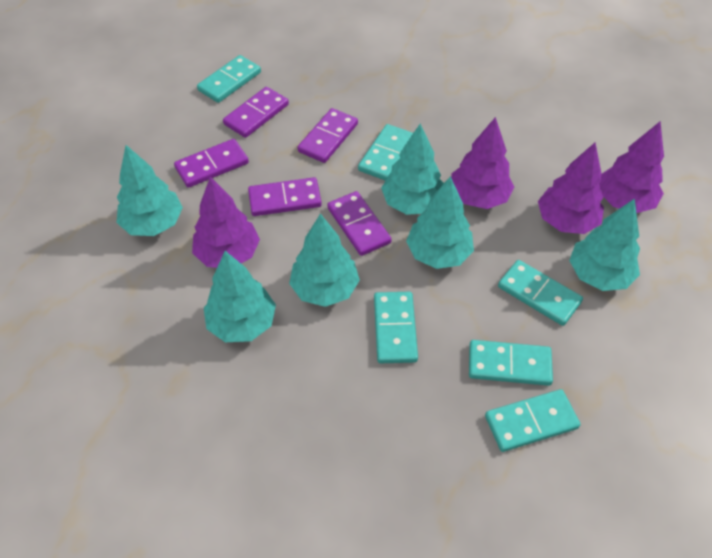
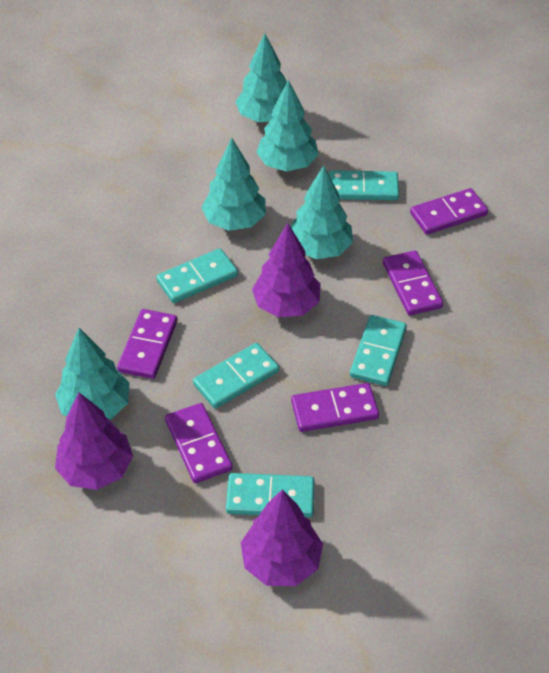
purple tree: 4 -> 3
turquoise domino: 6 -> 5
turquoise tree: 6 -> 5

